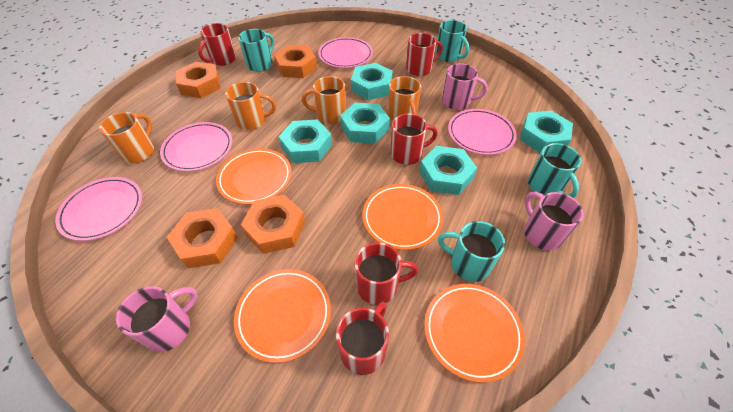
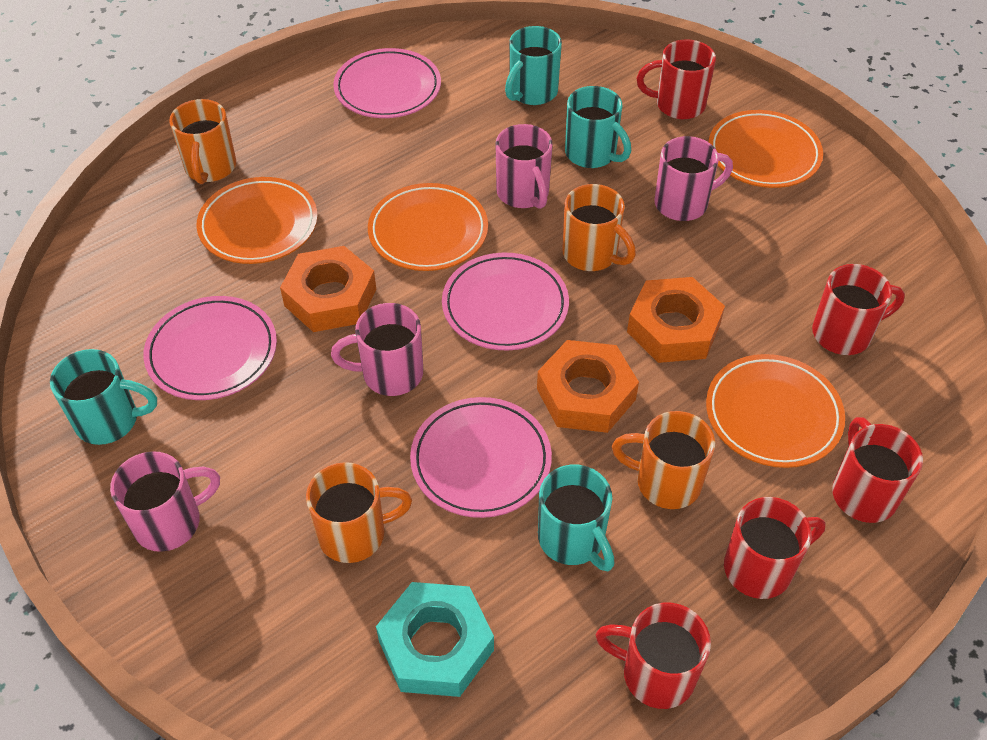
orange nut: 4 -> 3
pink mug: 3 -> 4
turquoise nut: 5 -> 1

